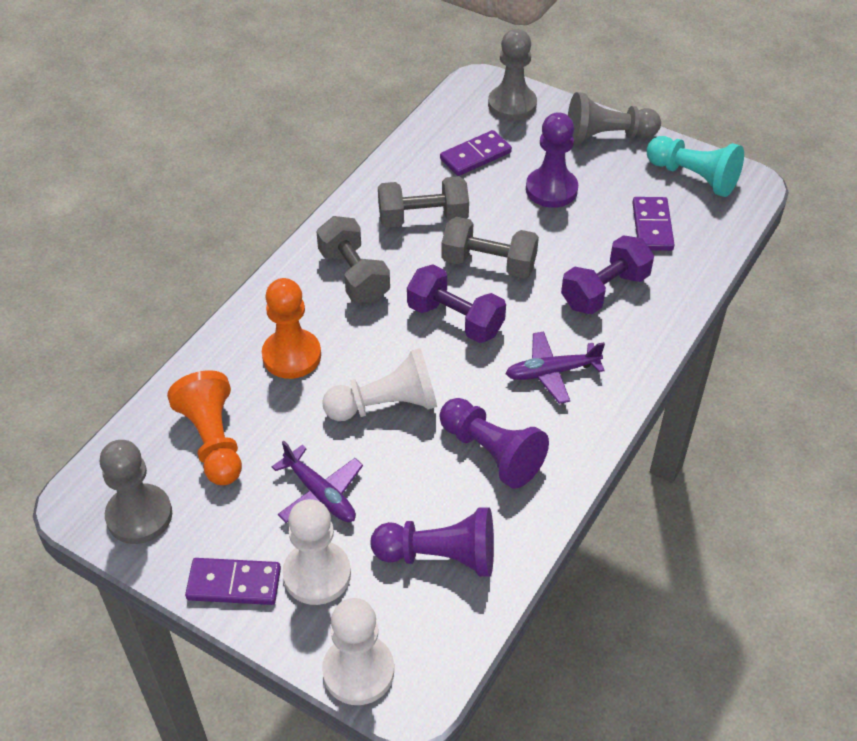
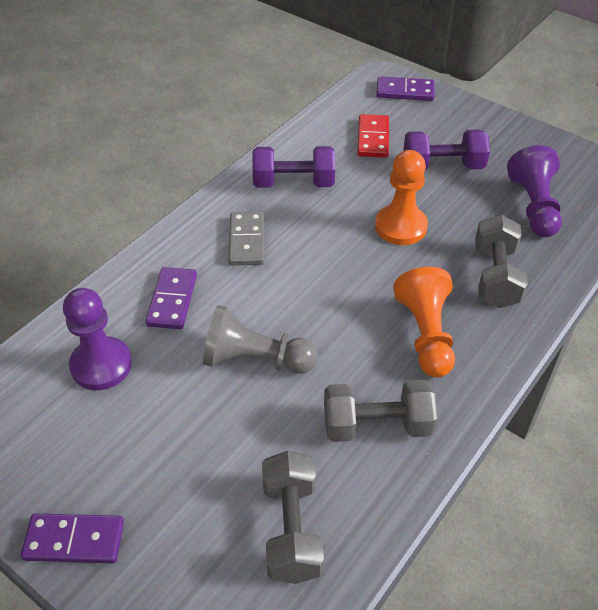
grey domino: 0 -> 1
grey pawn: 3 -> 1
purple pawn: 3 -> 2
purple plane: 2 -> 0
red domino: 0 -> 1
turquoise pawn: 1 -> 0
white pawn: 3 -> 0

